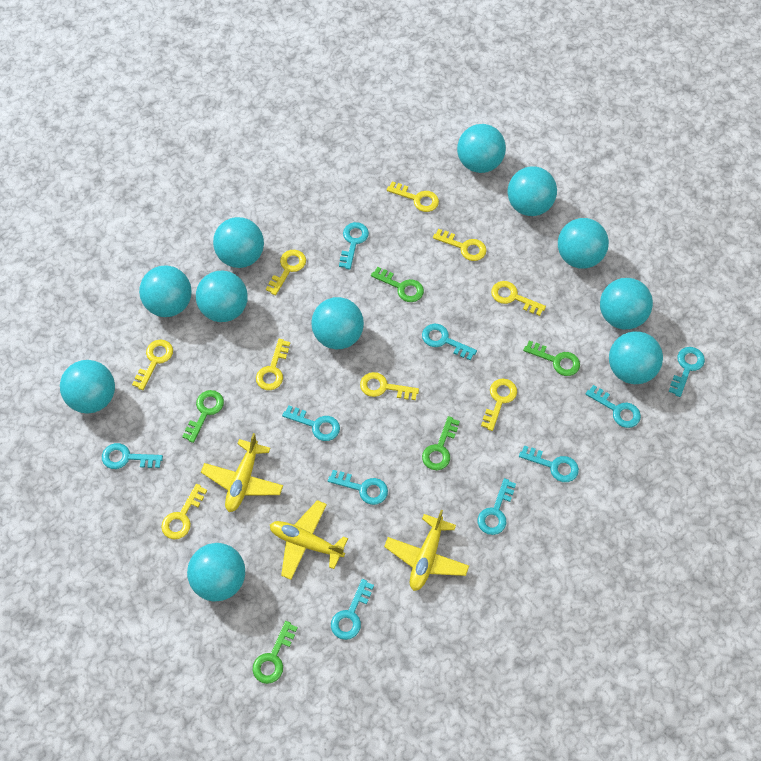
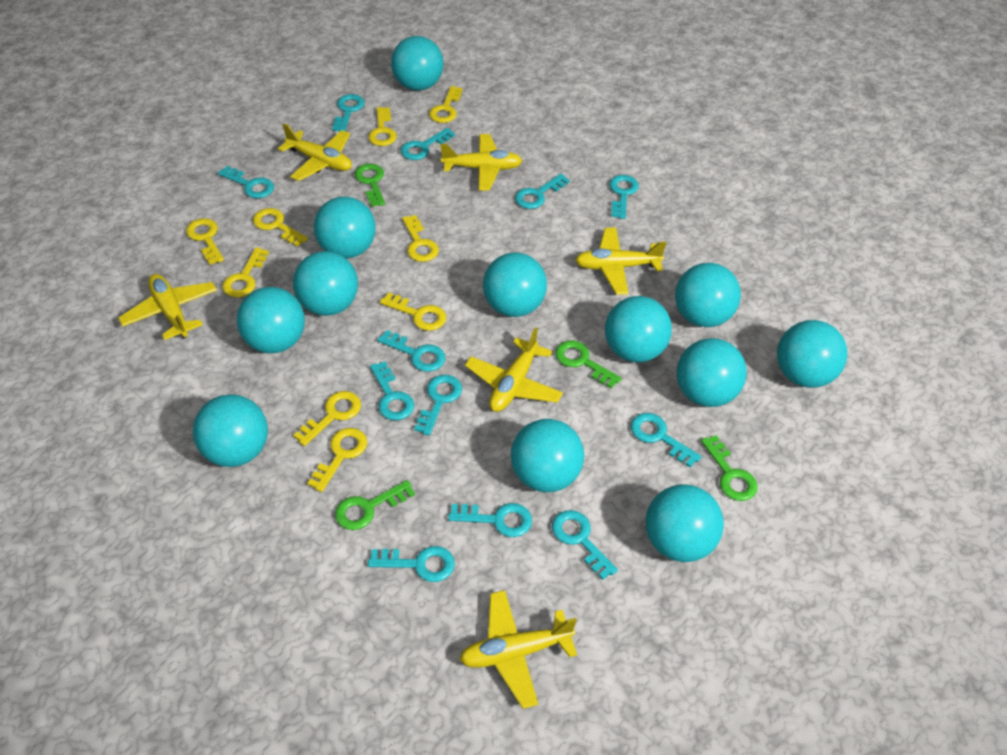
green key: 5 -> 4
turquoise ball: 11 -> 12
turquoise key: 10 -> 12
yellow plane: 3 -> 6

